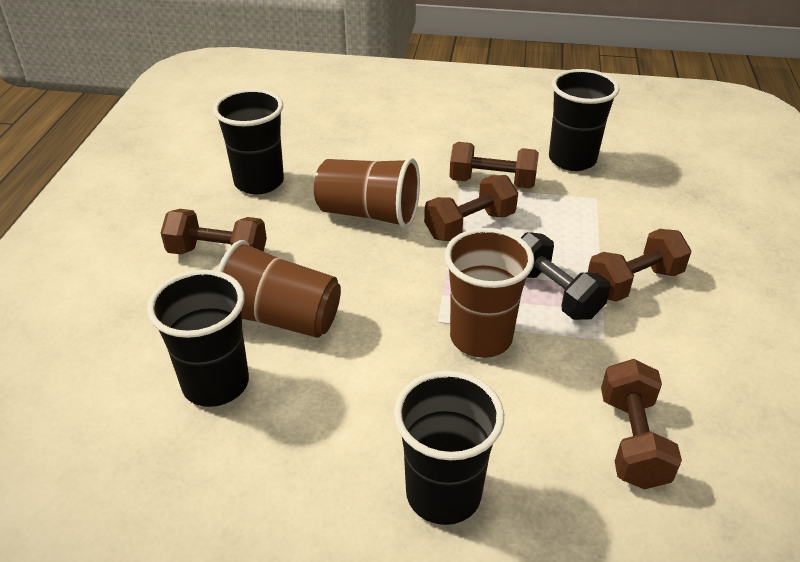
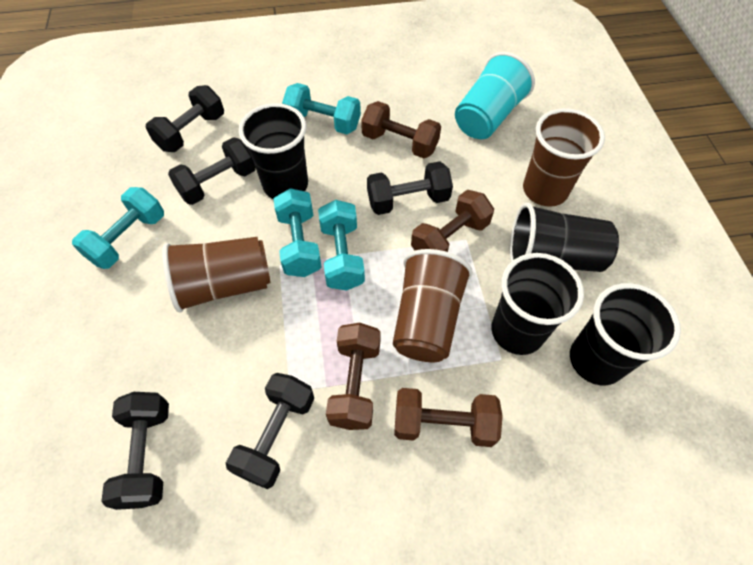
black dumbbell: 1 -> 5
brown dumbbell: 5 -> 4
turquoise cup: 0 -> 1
turquoise dumbbell: 0 -> 4

